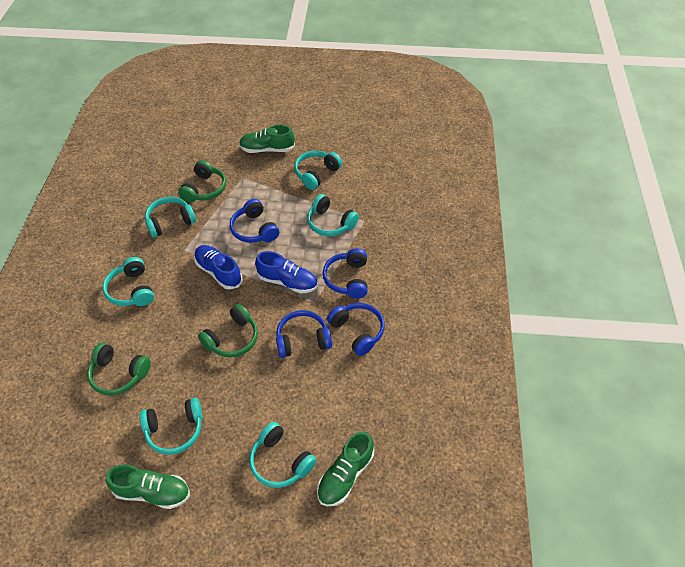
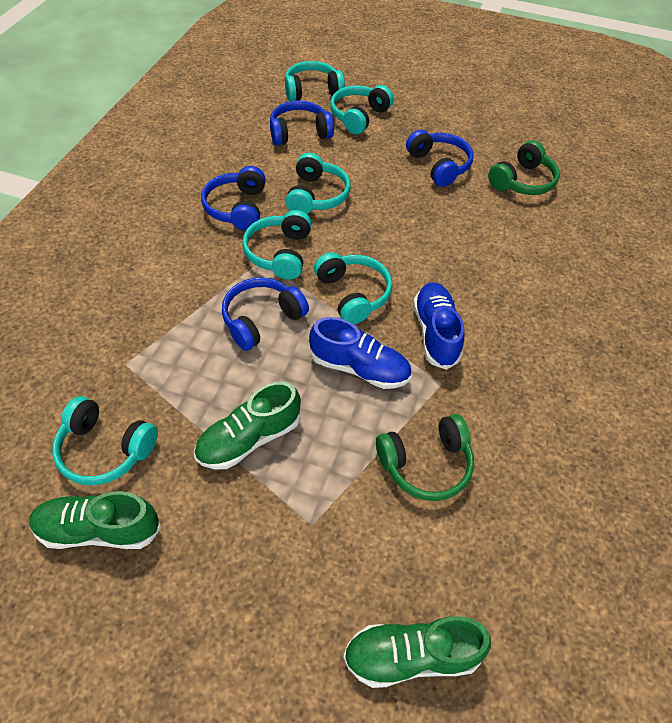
green headphones: 3 -> 2

